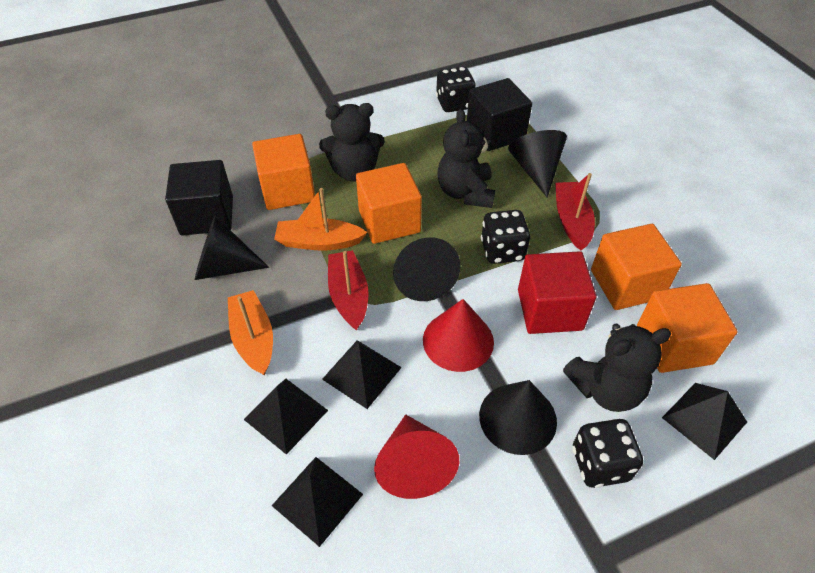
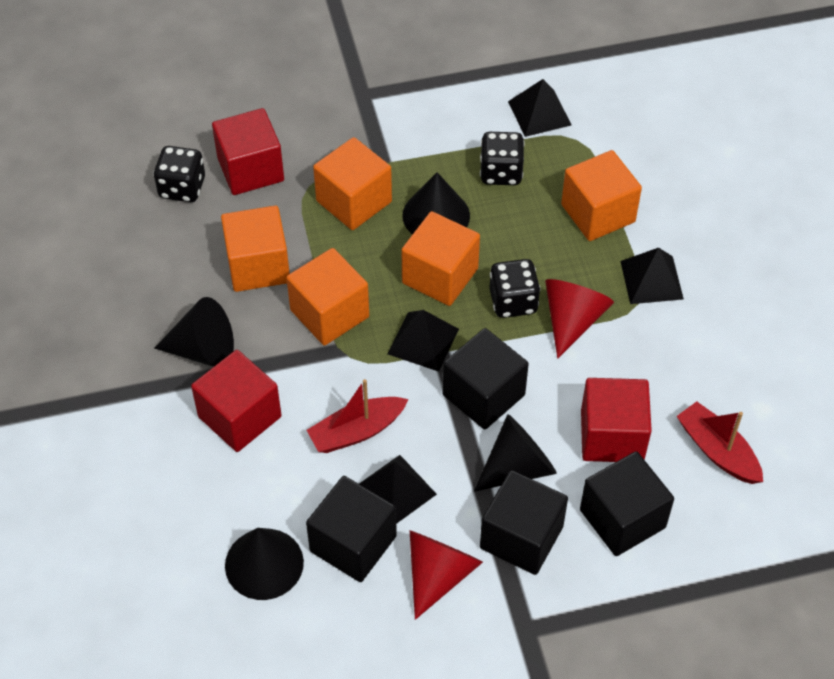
black cube: 2 -> 4
black teddy bear: 3 -> 0
orange boat: 2 -> 0
orange cube: 4 -> 5
red cube: 1 -> 3

